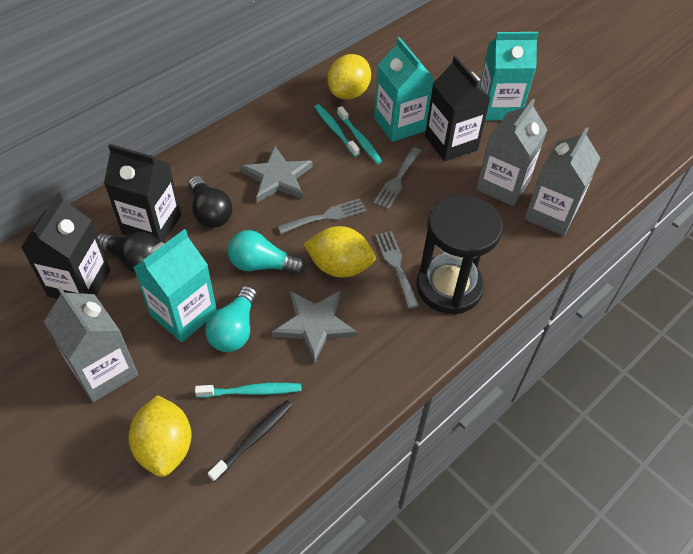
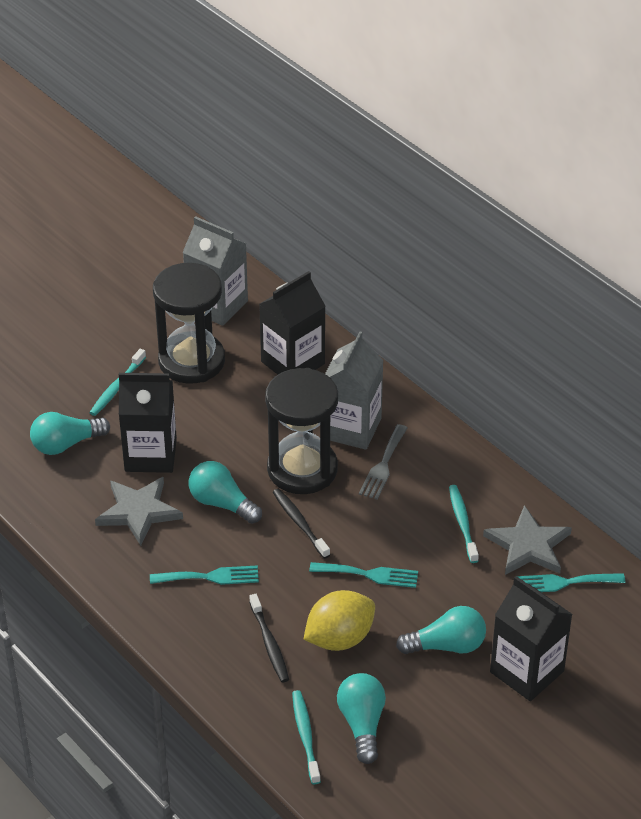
black hourglass: 1 -> 2
black light bulb: 2 -> 0
black toothbrush: 1 -> 2
grey carton: 3 -> 2
grey fork: 3 -> 1
turquoise carton: 3 -> 0
turquoise fork: 0 -> 3
turquoise light bulb: 2 -> 4
yellow lemon: 3 -> 1

